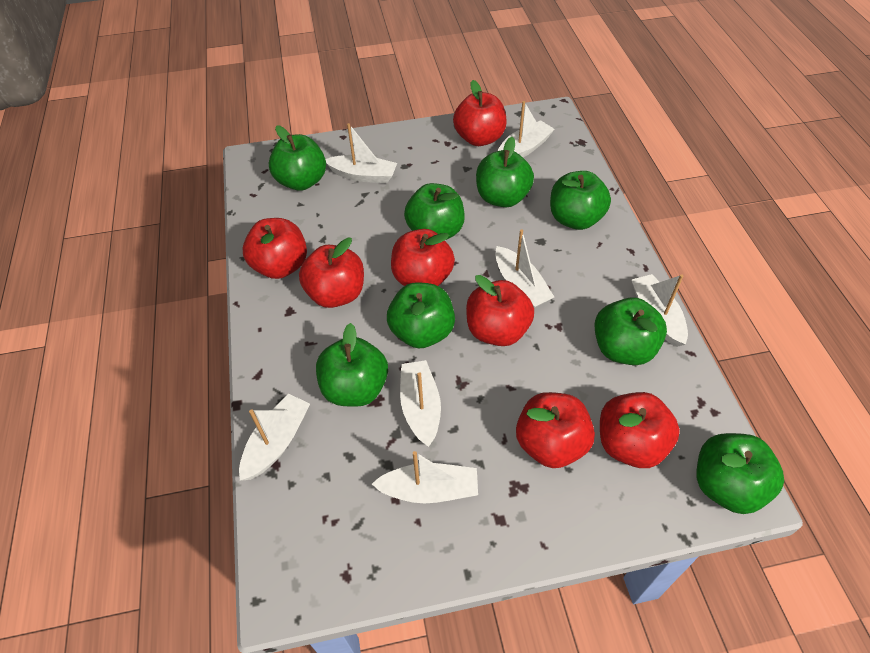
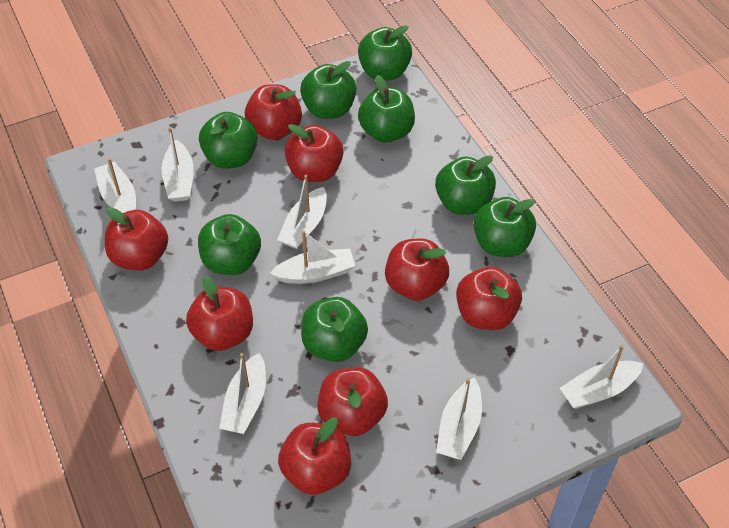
red apple: 7 -> 8

